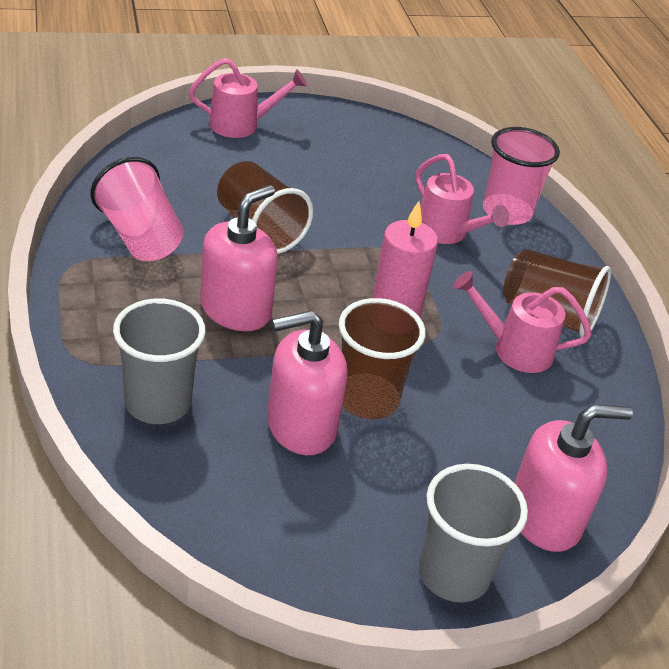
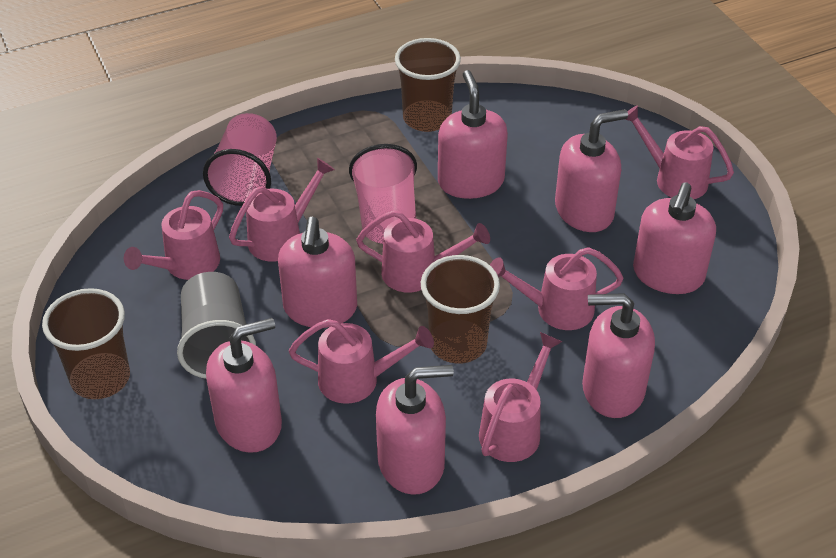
grey cup: 2 -> 1
pink candle: 1 -> 0
pink soap dispenser: 3 -> 7
pink watering can: 3 -> 7

